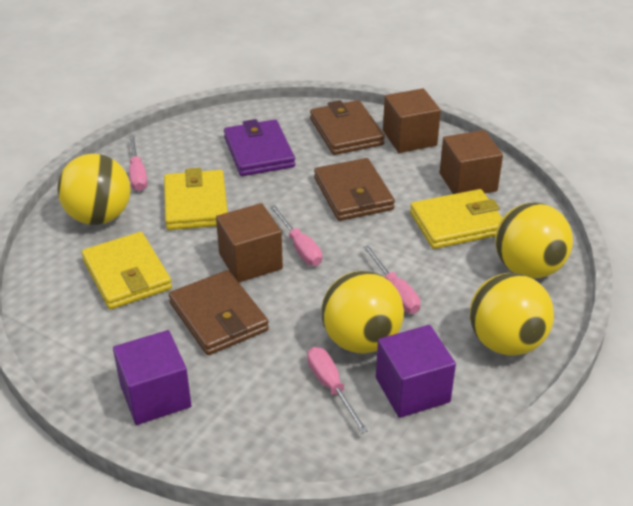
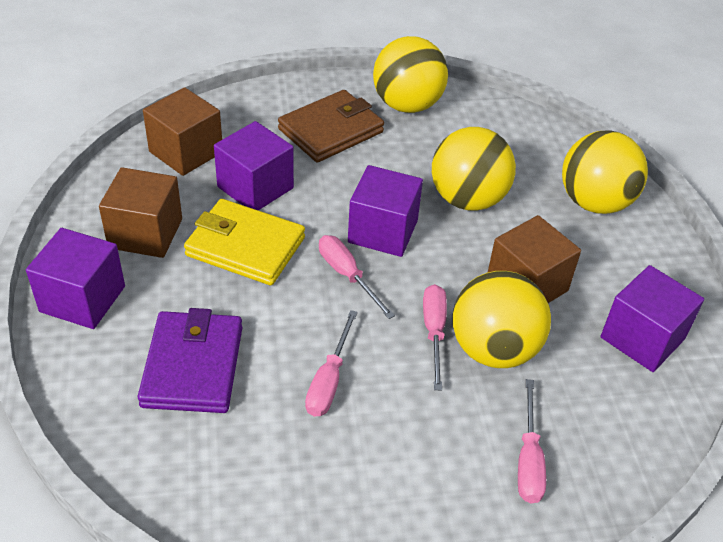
brown wallet: 3 -> 1
purple cube: 2 -> 4
yellow wallet: 3 -> 1

